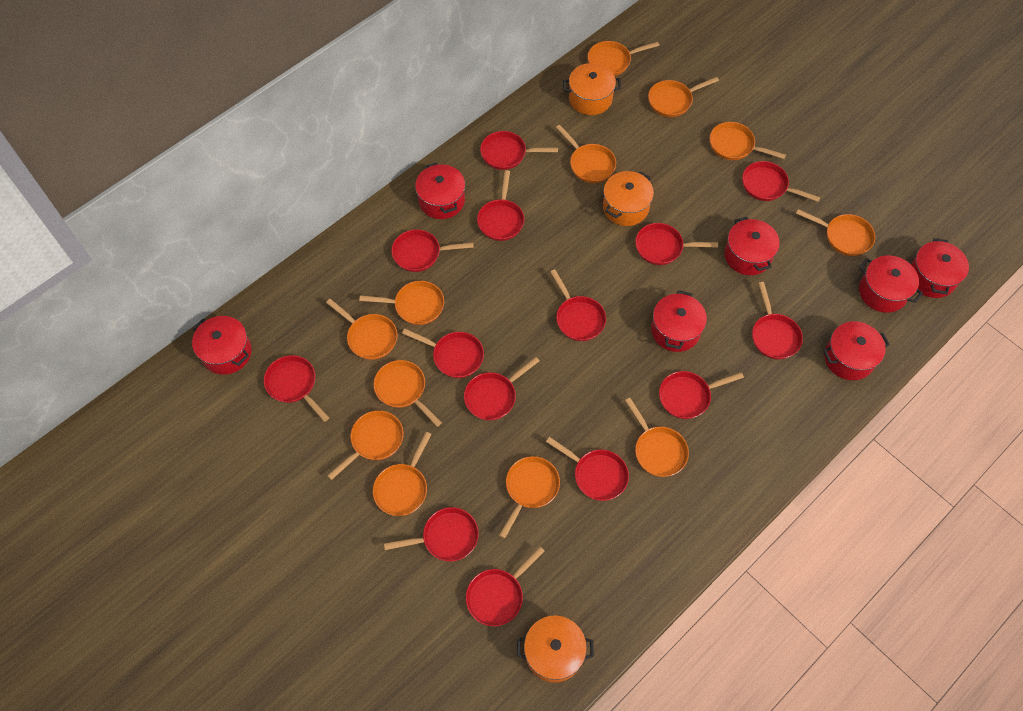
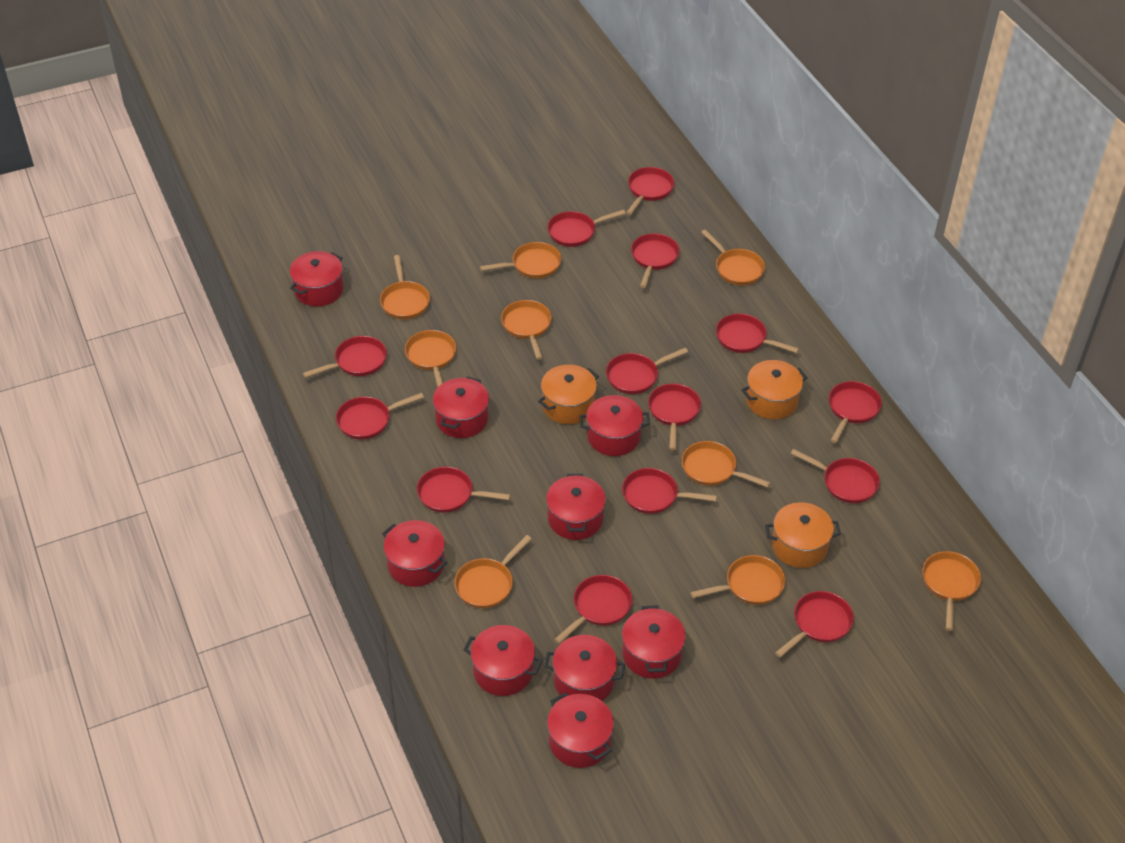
orange pan: 12 -> 9
red pot: 7 -> 9

